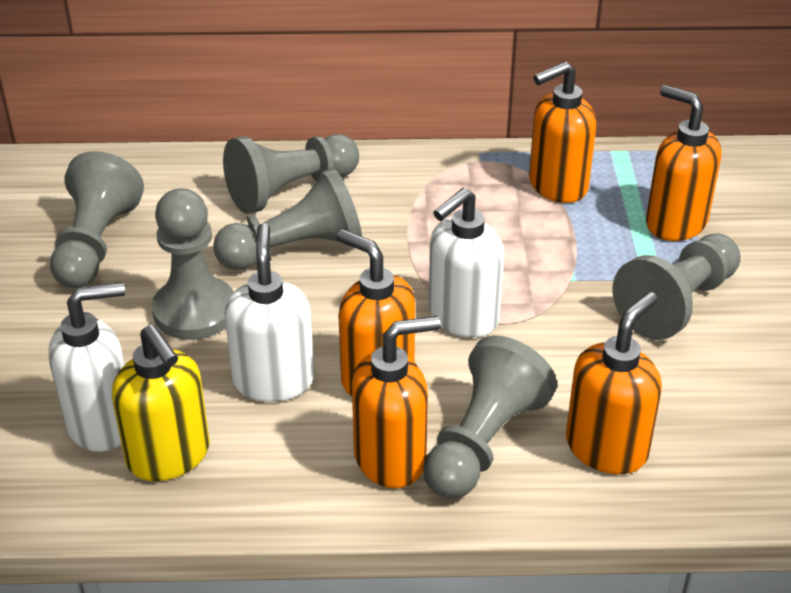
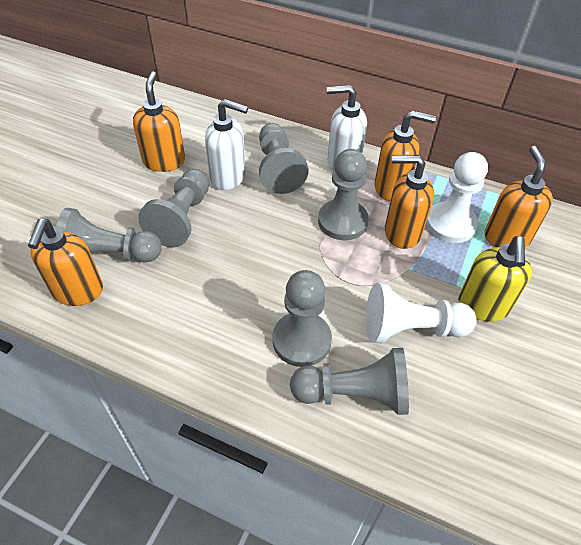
white pawn: 0 -> 2
white soap dispenser: 3 -> 2

